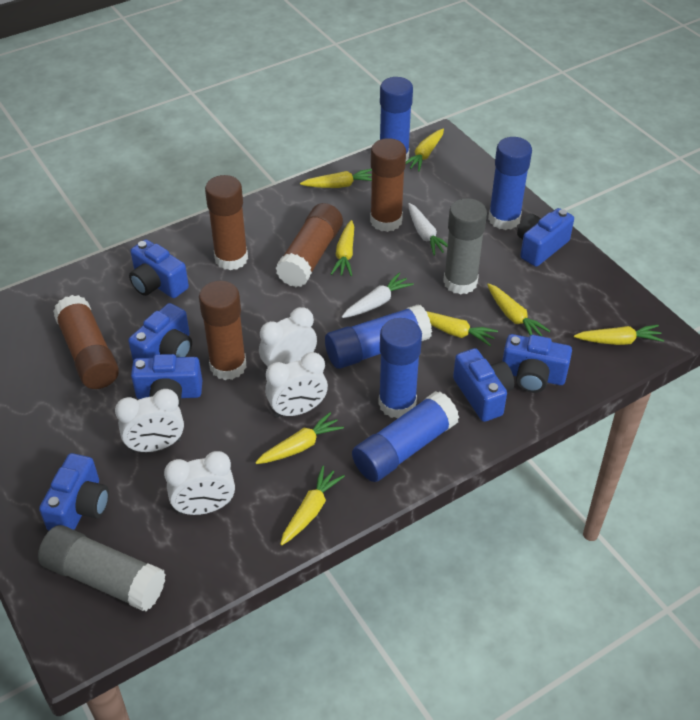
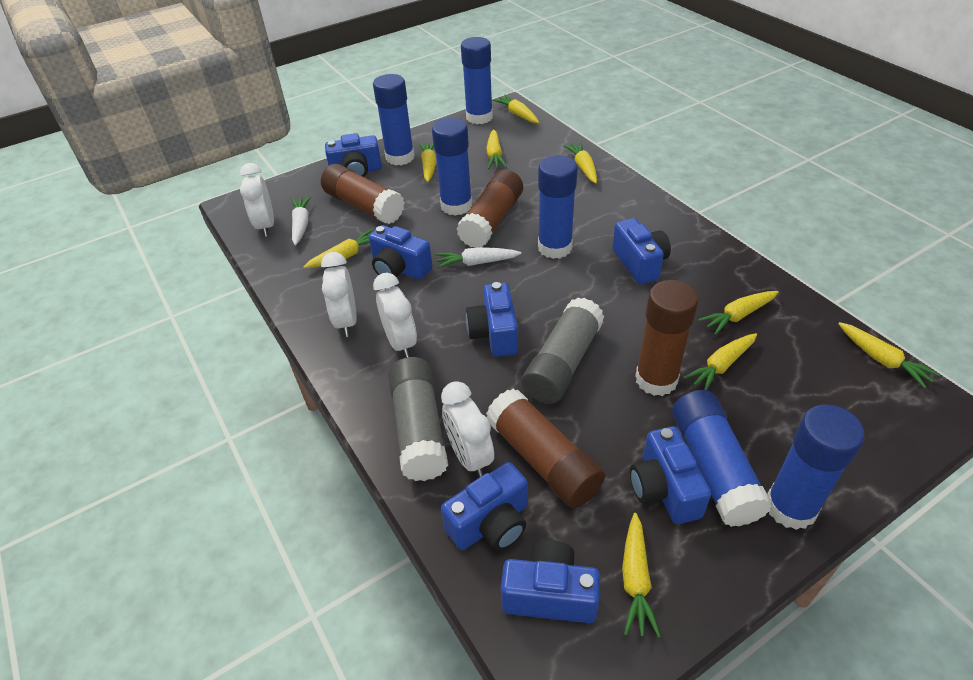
blue glue stick: 5 -> 6
brown glue stick: 5 -> 4
yellow carrot: 8 -> 9

